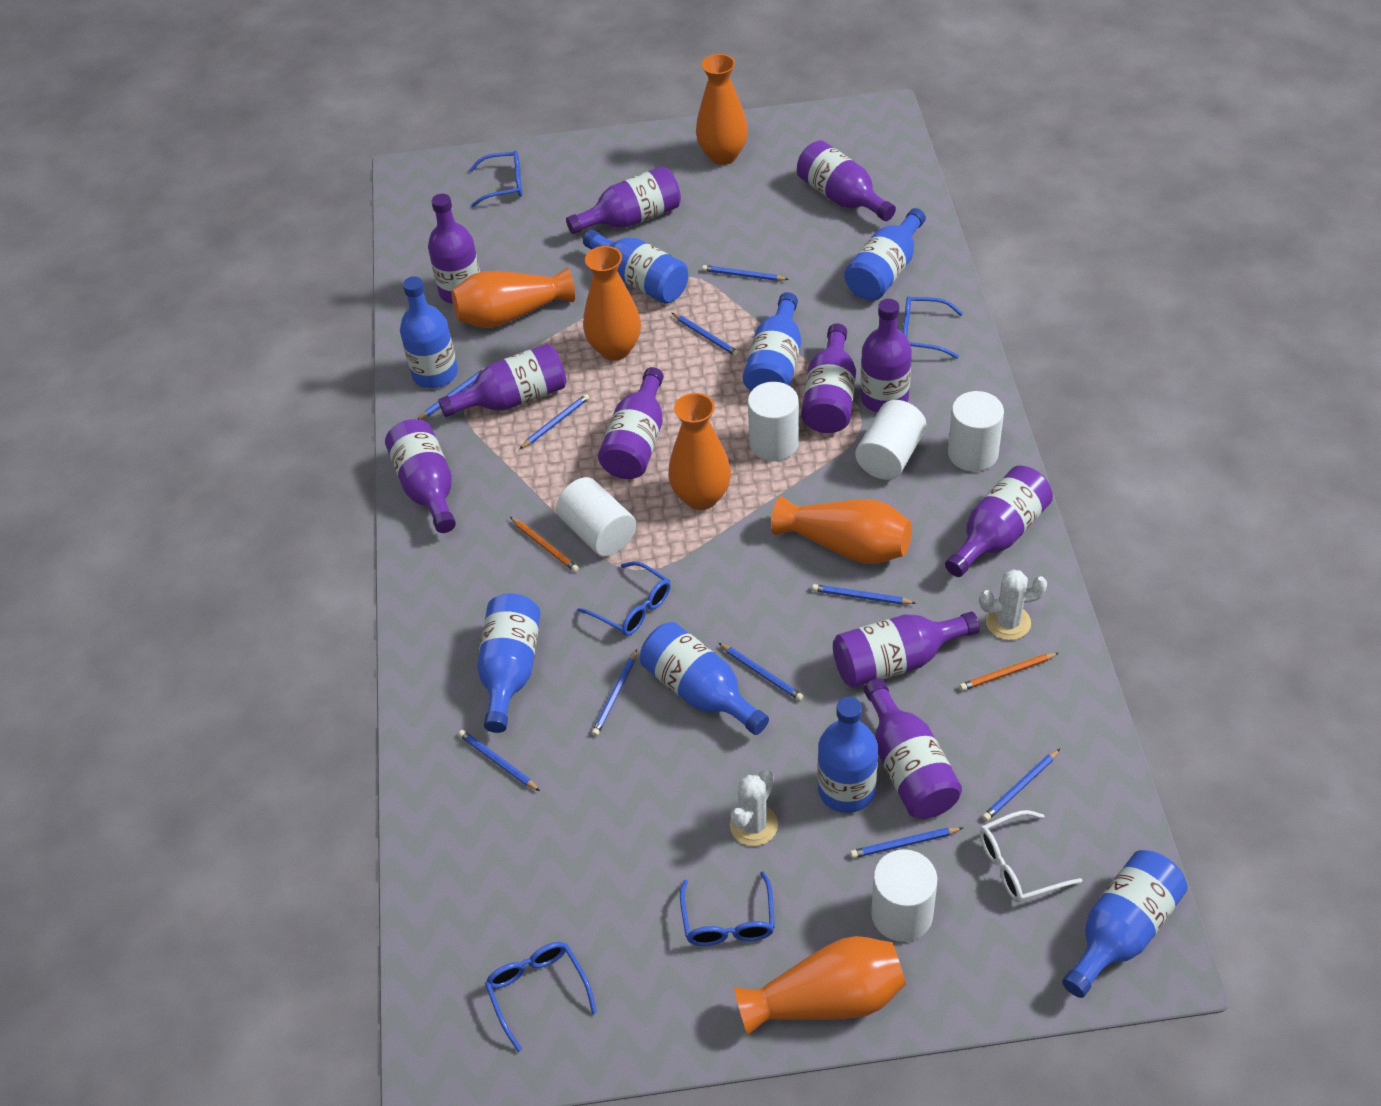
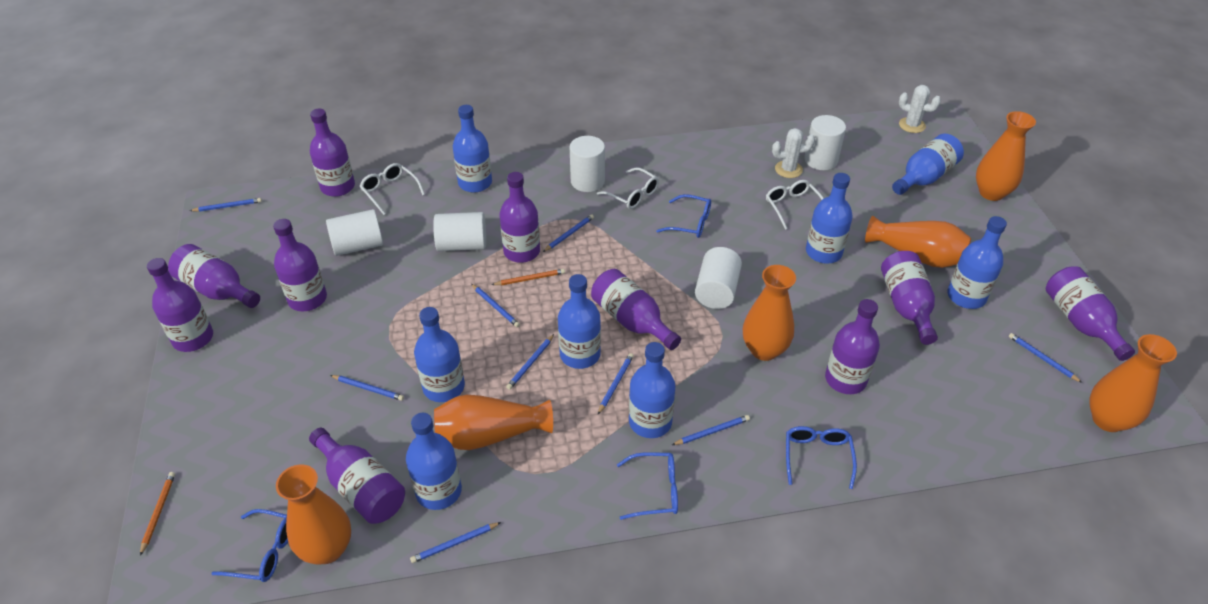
blue glasses: 5 -> 4
blue pencil: 10 -> 9
purple bottle: 11 -> 10
white glasses: 1 -> 3

